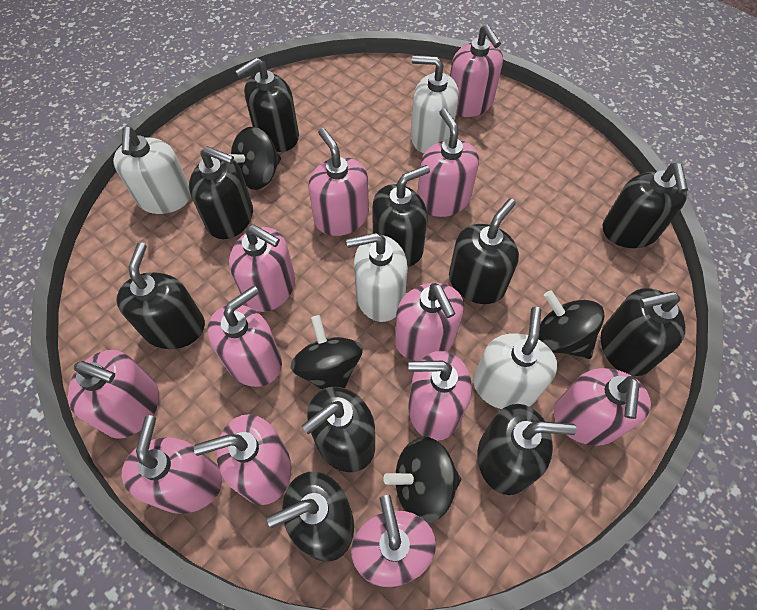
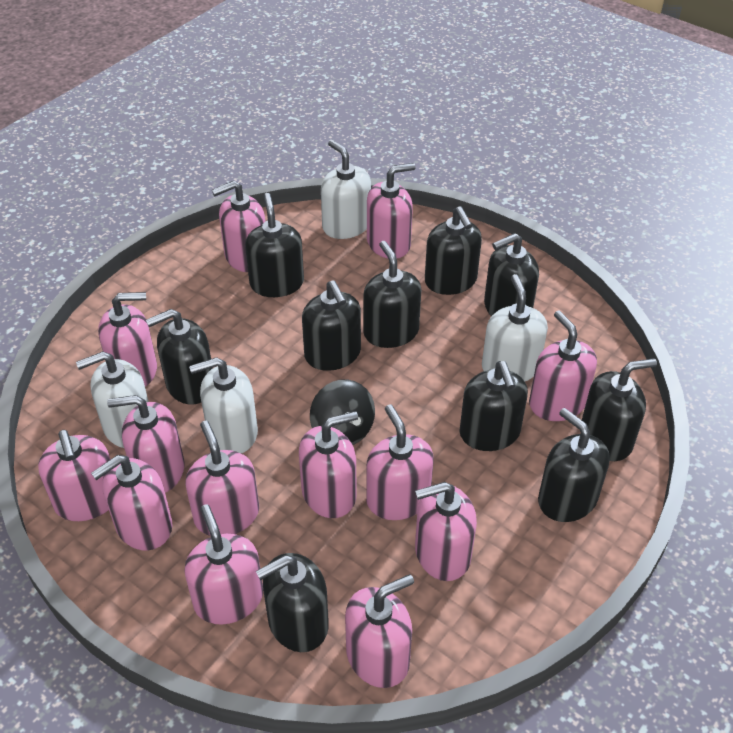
black spinning top: 4 -> 1
pink soap dispenser: 12 -> 13

